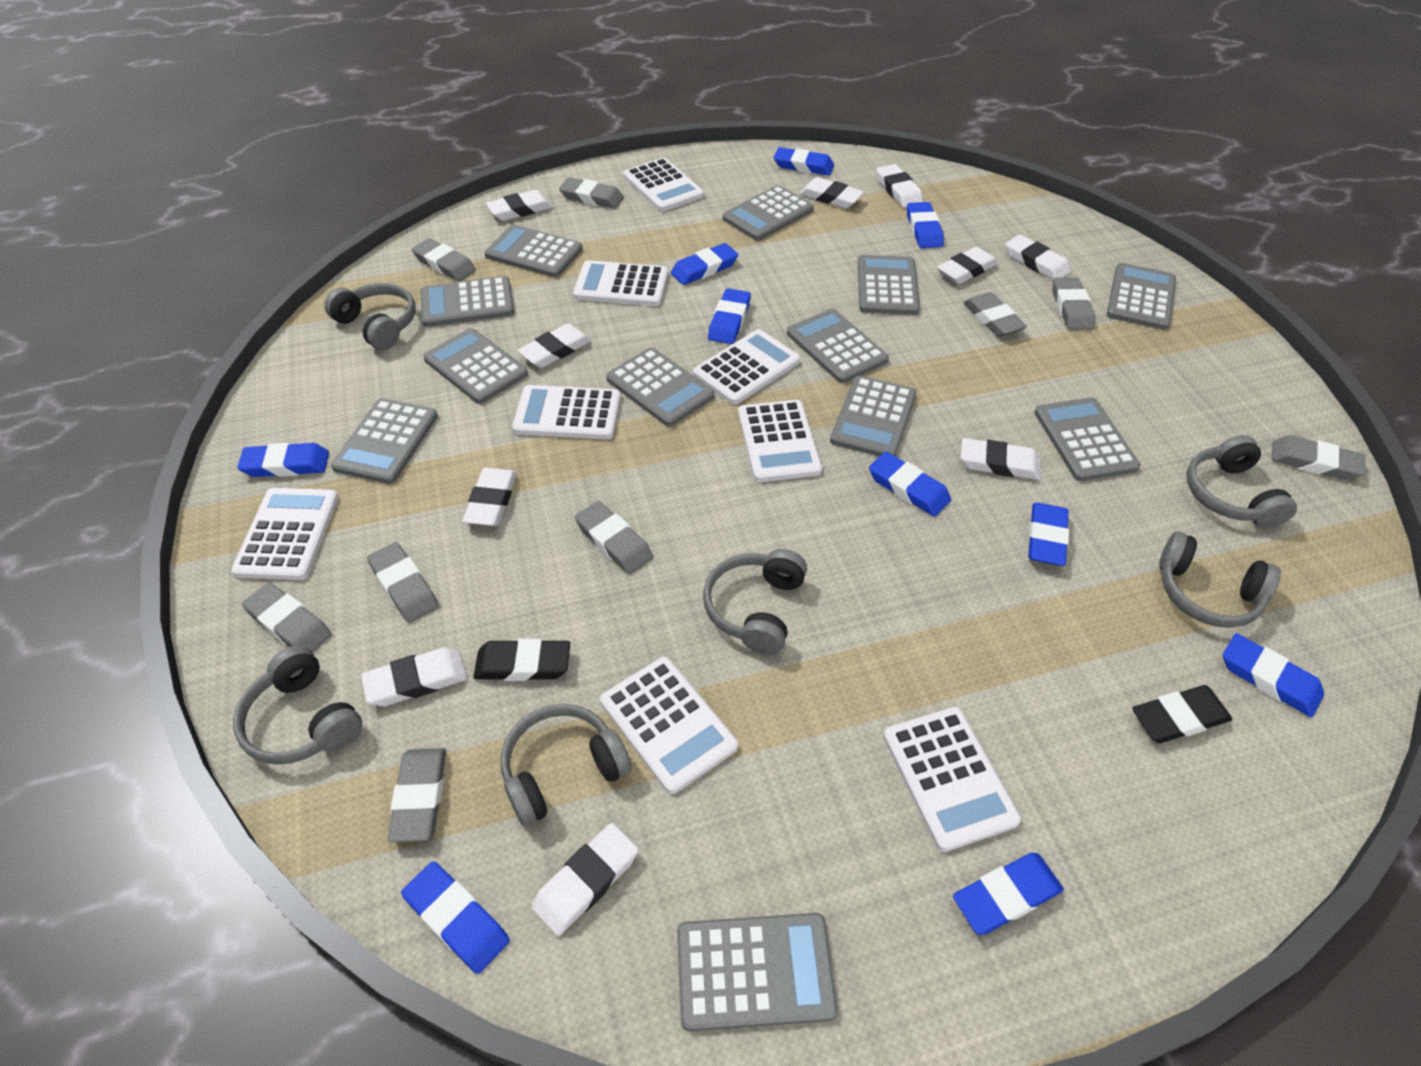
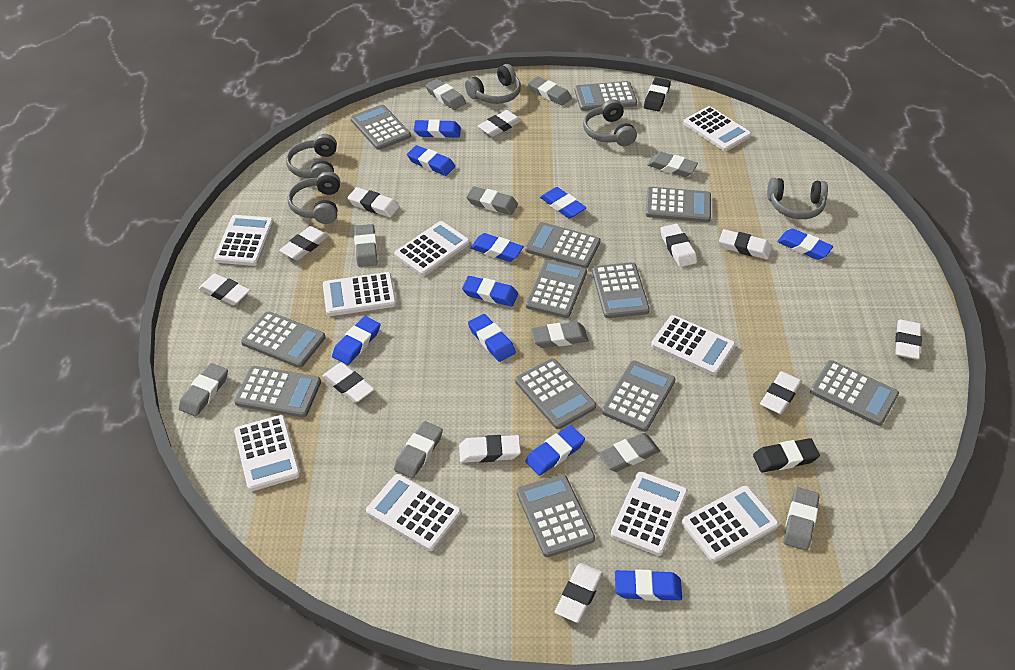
grey eraser: 9 -> 10
grey headphones: 6 -> 5
white calculator: 8 -> 9
white eraser: 10 -> 11

